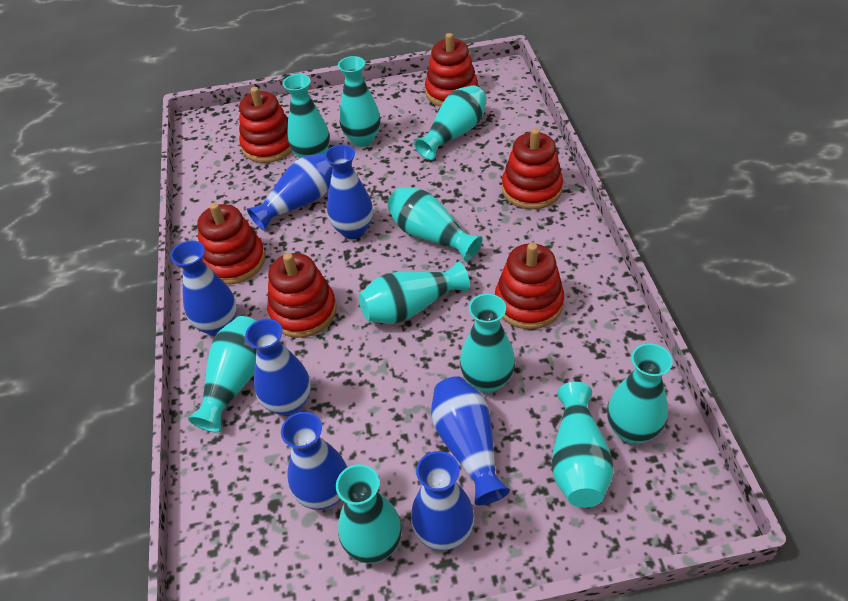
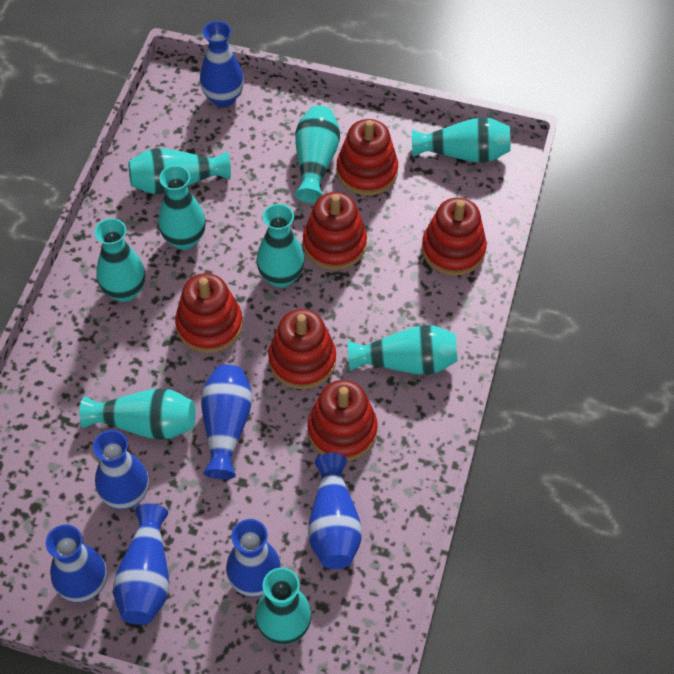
turquoise vase: 10 -> 9

